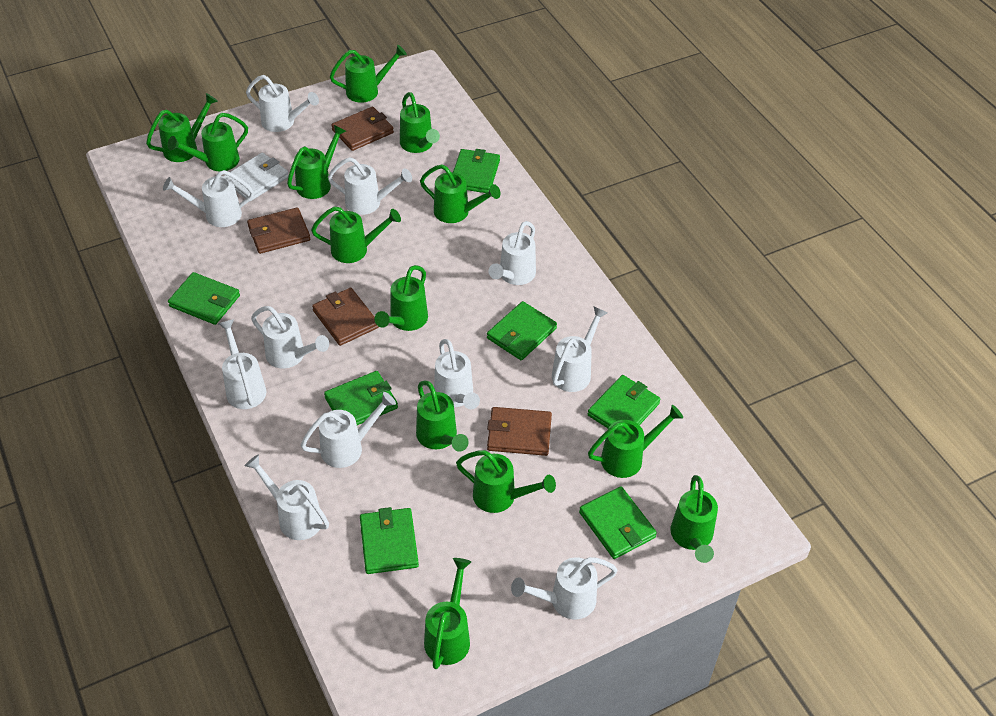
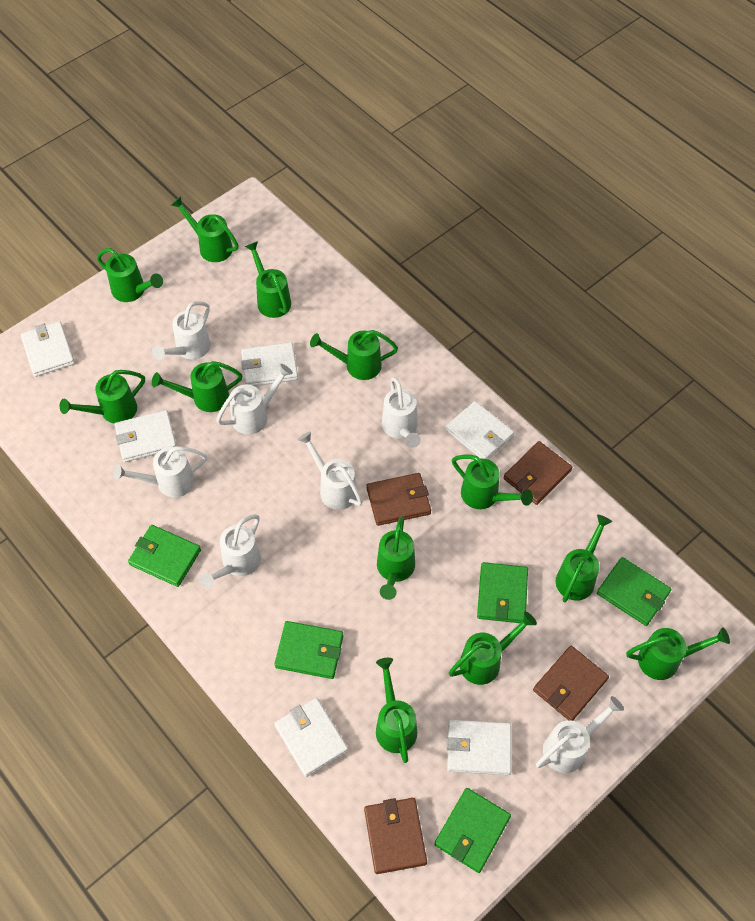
green wallet: 7 -> 5
green watering can: 13 -> 12
white wallet: 1 -> 6
white watering can: 11 -> 7

